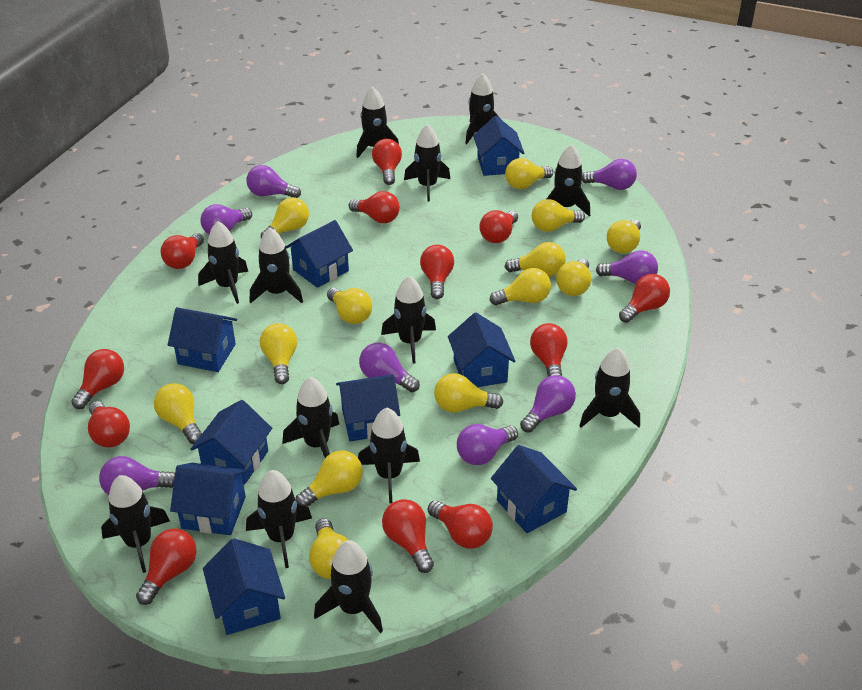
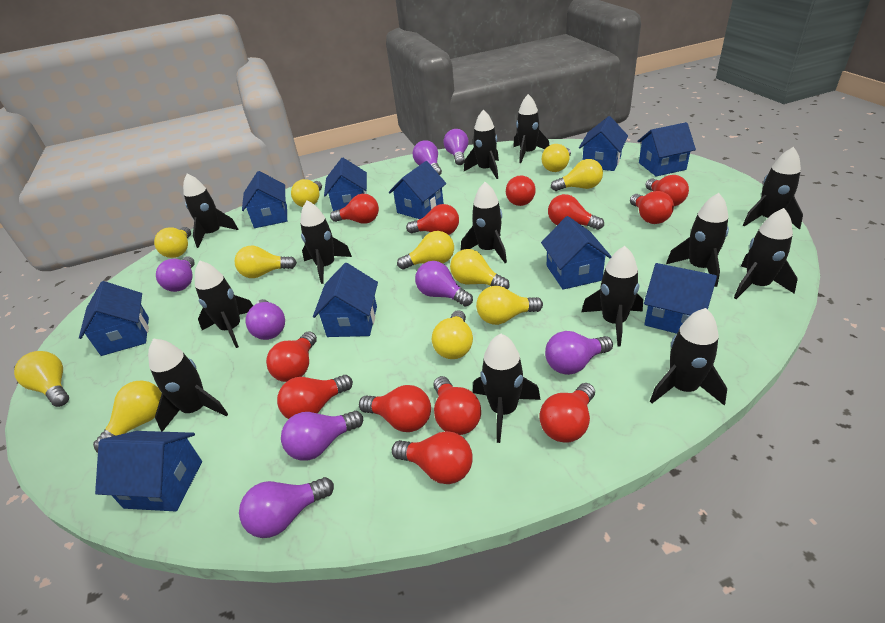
blue house: 9 -> 10
yellow light bulb: 13 -> 11

